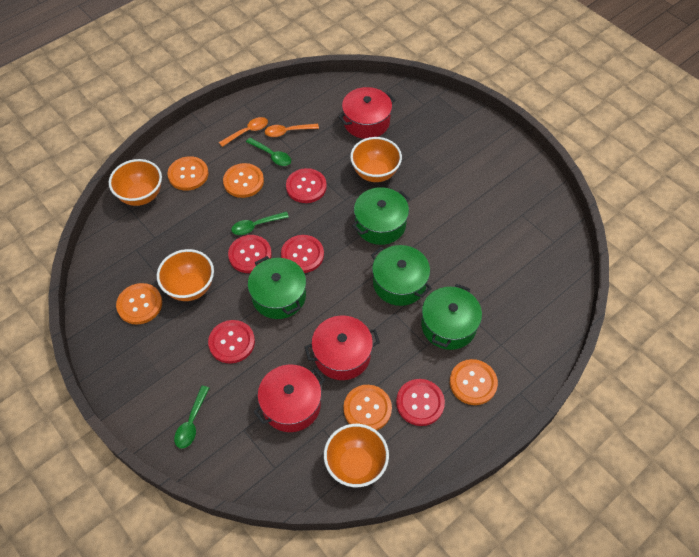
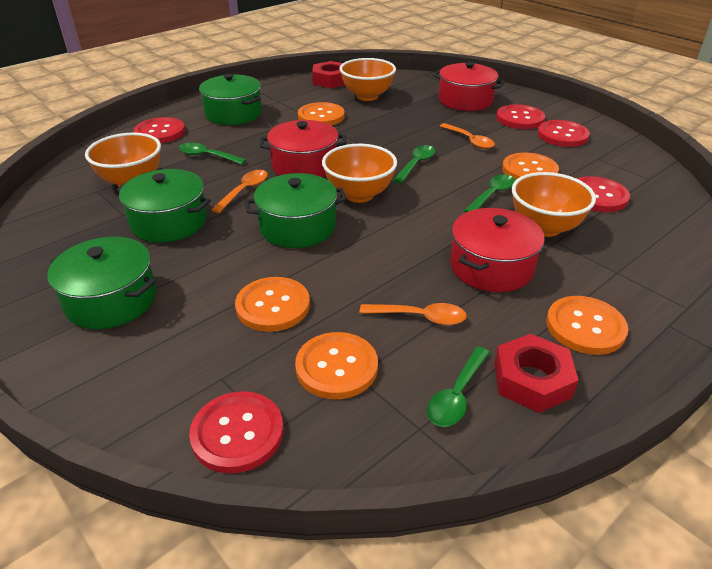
green spoon: 3 -> 4
orange spoon: 2 -> 3
red nut: 0 -> 2

